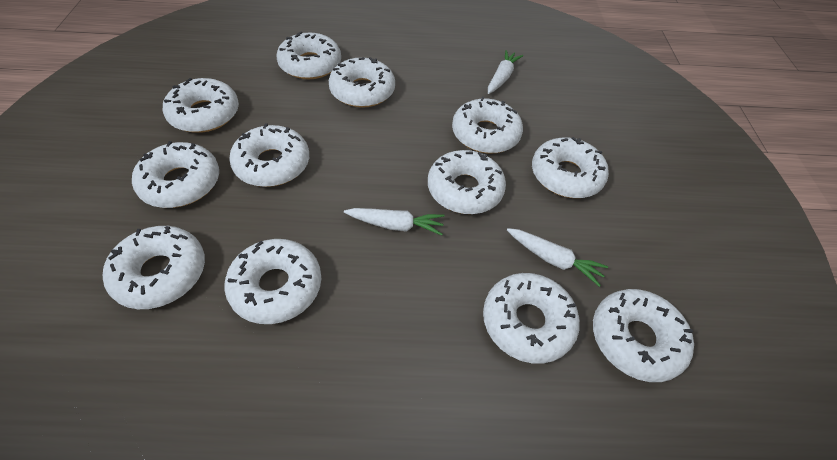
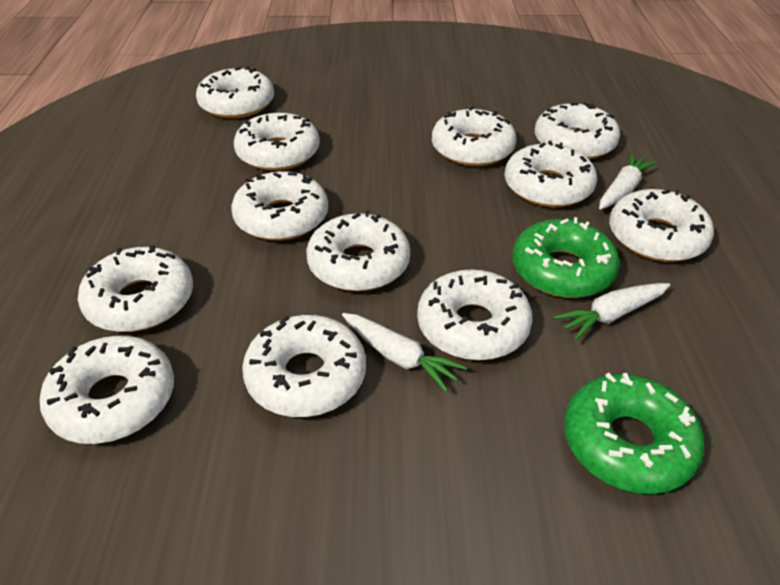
green donut: 0 -> 2

